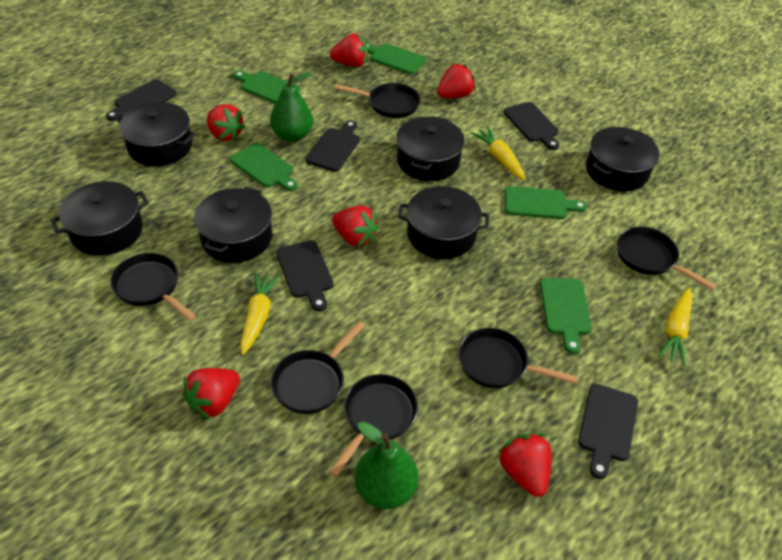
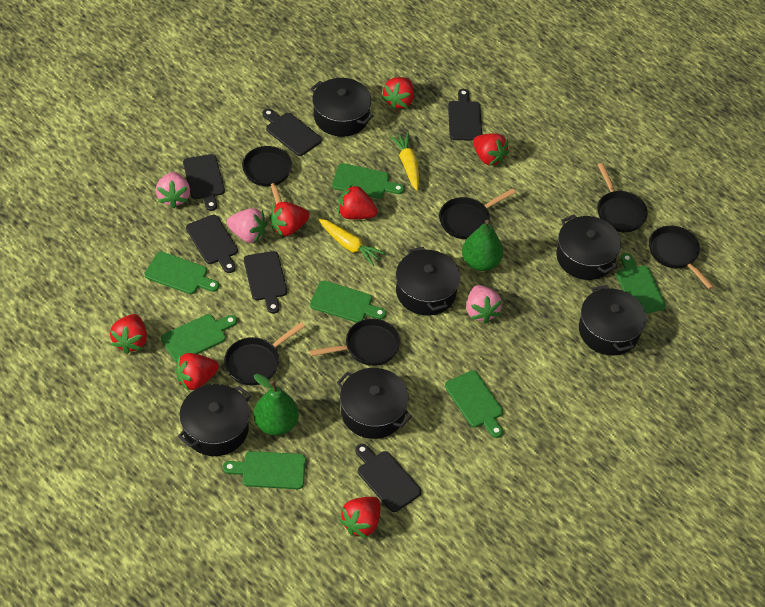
black cutting board: 5 -> 6
green cutting board: 5 -> 7
pink strawberry: 0 -> 3
red strawberry: 6 -> 7
yellow carrot: 3 -> 2

